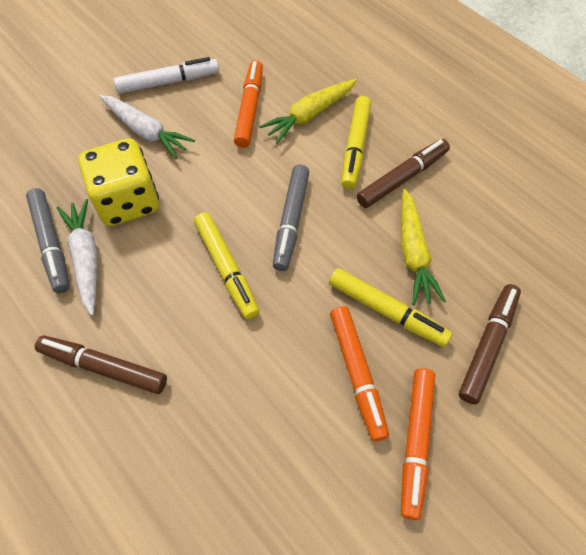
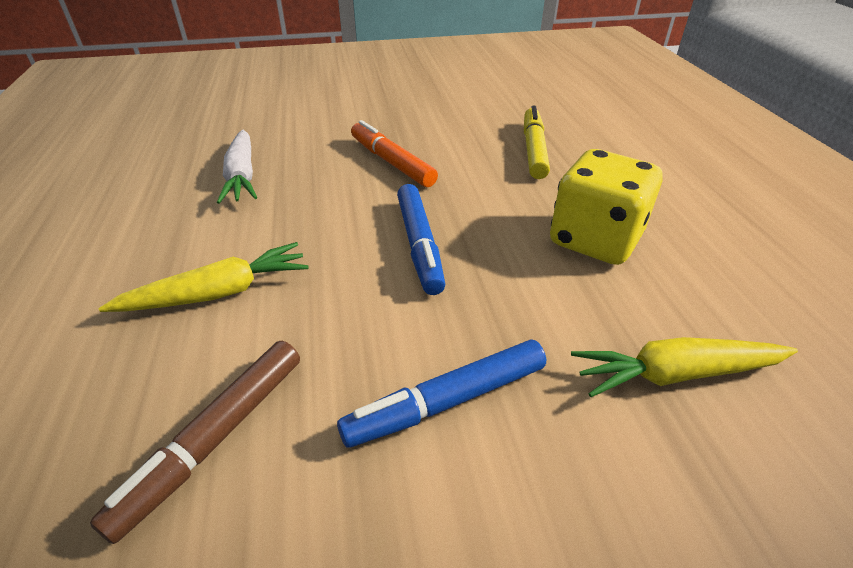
blue marker: 0 -> 2
brown marker: 3 -> 1
grey marker: 2 -> 0
orange marker: 3 -> 1
white carrot: 2 -> 1
white marker: 1 -> 0
yellow marker: 3 -> 1

